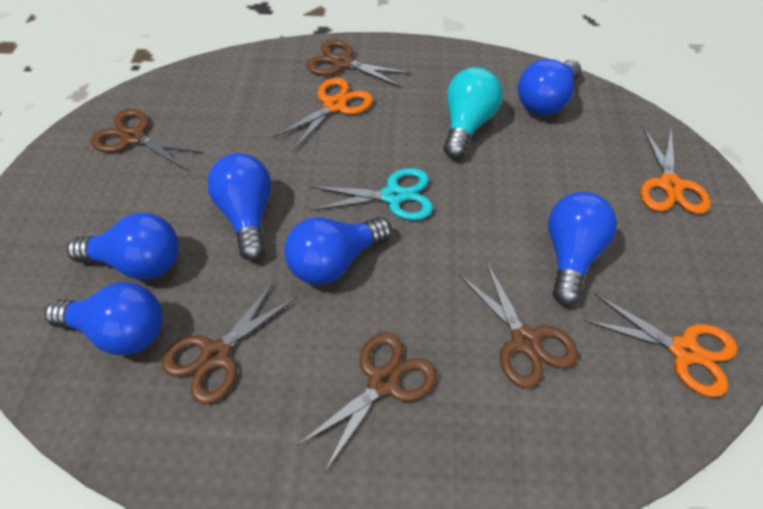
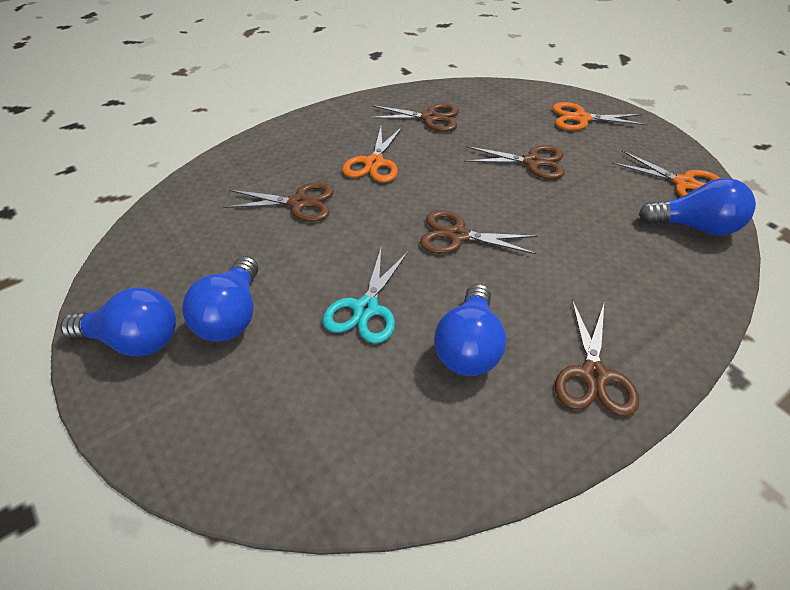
blue light bulb: 6 -> 4
turquoise light bulb: 1 -> 0

